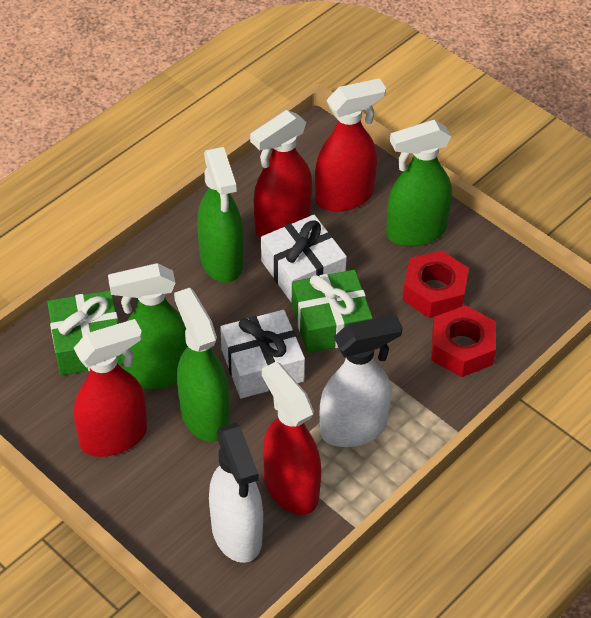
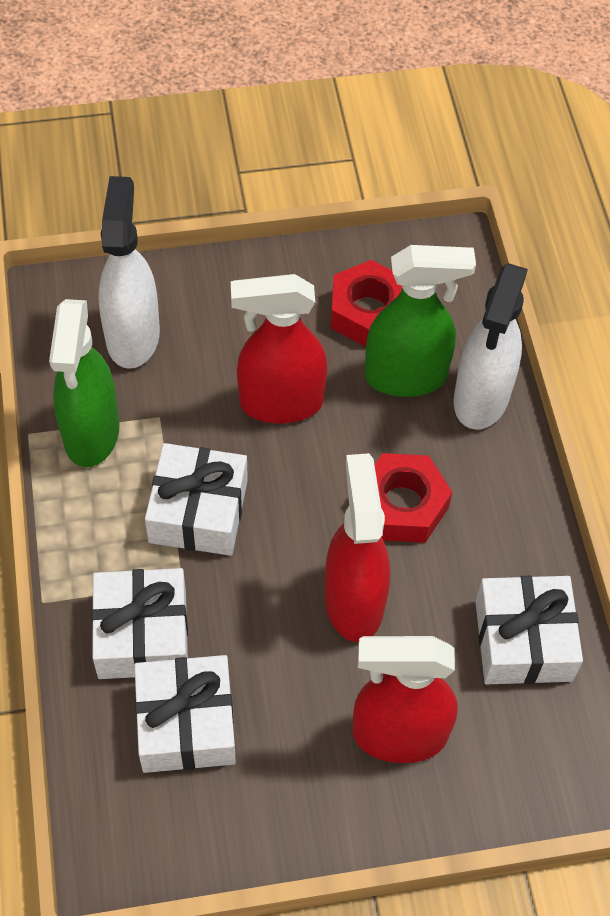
green gift: 2 -> 0
green spray bottle: 4 -> 2
red spray bottle: 4 -> 3
white gift: 2 -> 4

